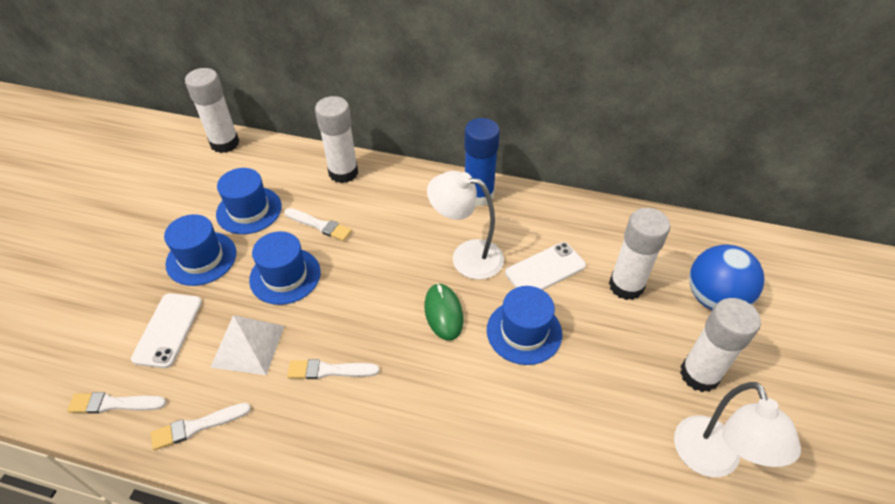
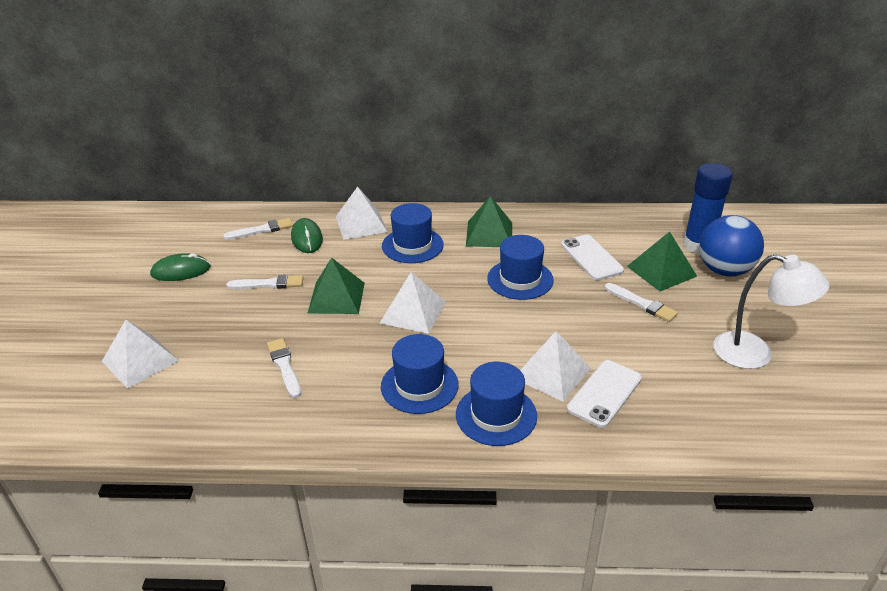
green mouse: 1 -> 2
green pyramid: 0 -> 3
white glue stick: 4 -> 0
white lamp: 2 -> 1
white pyramid: 1 -> 4

